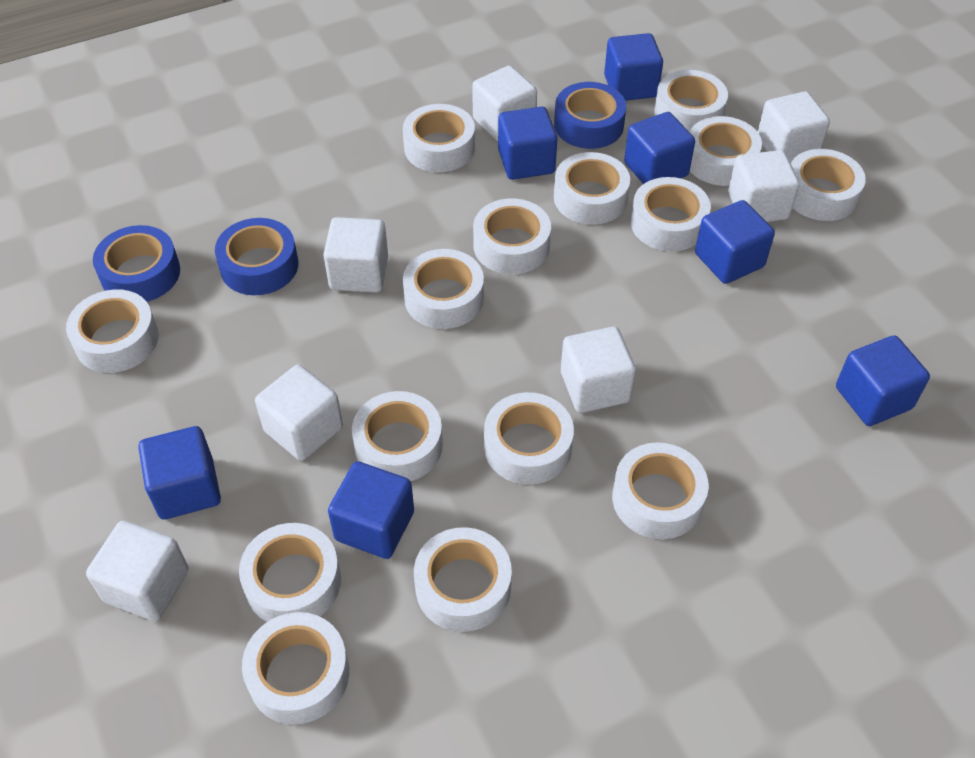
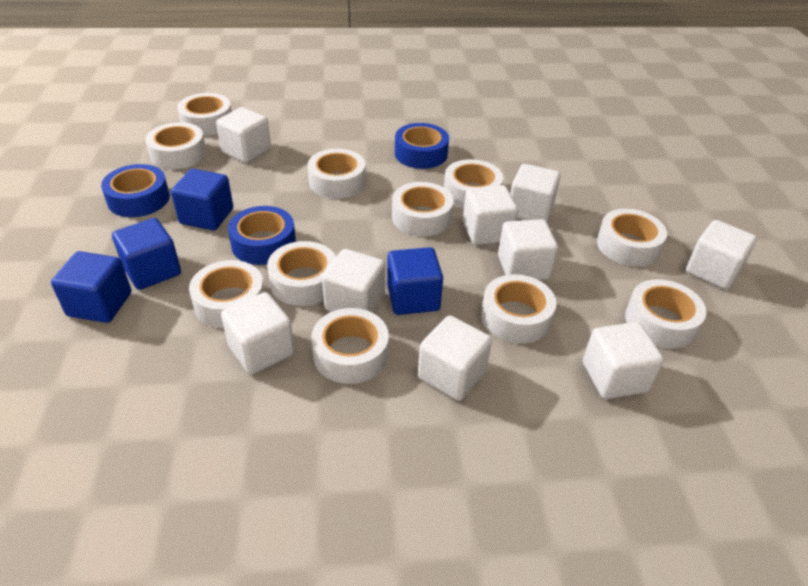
blue cube: 7 -> 4
white cube: 7 -> 9
white tape: 15 -> 11

